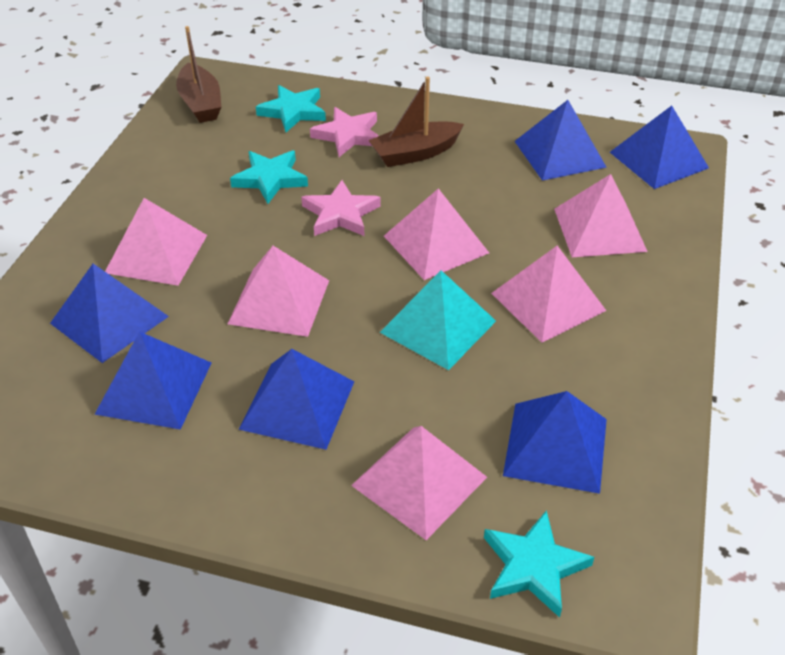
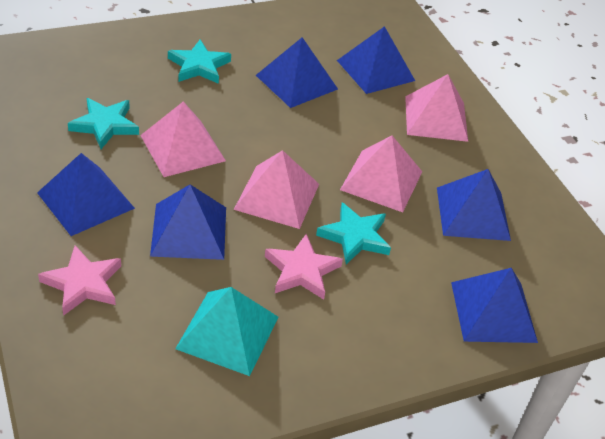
brown boat: 2 -> 0
pink pyramid: 6 -> 4

